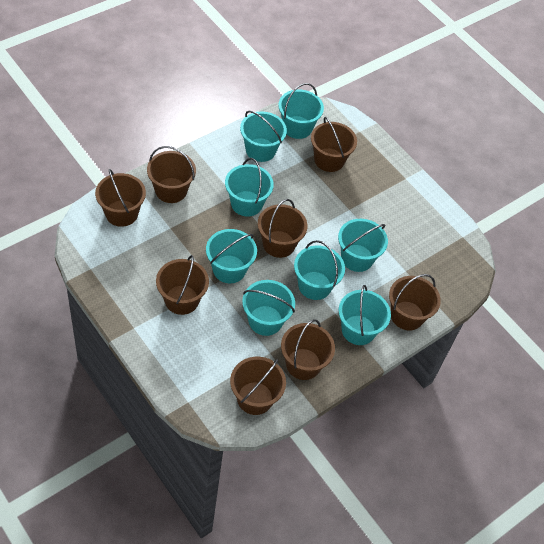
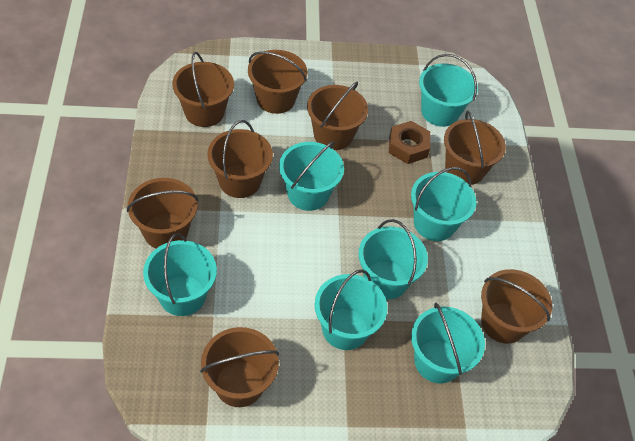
brown nut: 0 -> 1
turquoise bucket: 8 -> 7

